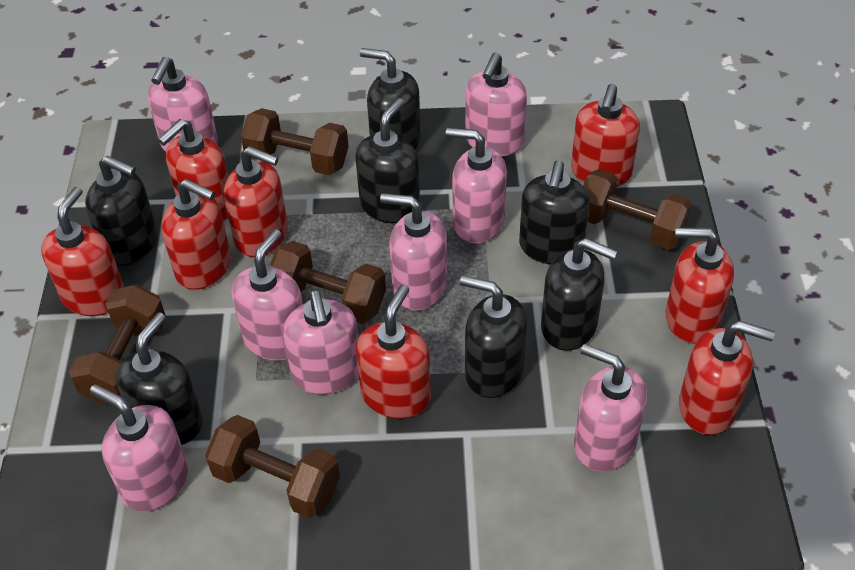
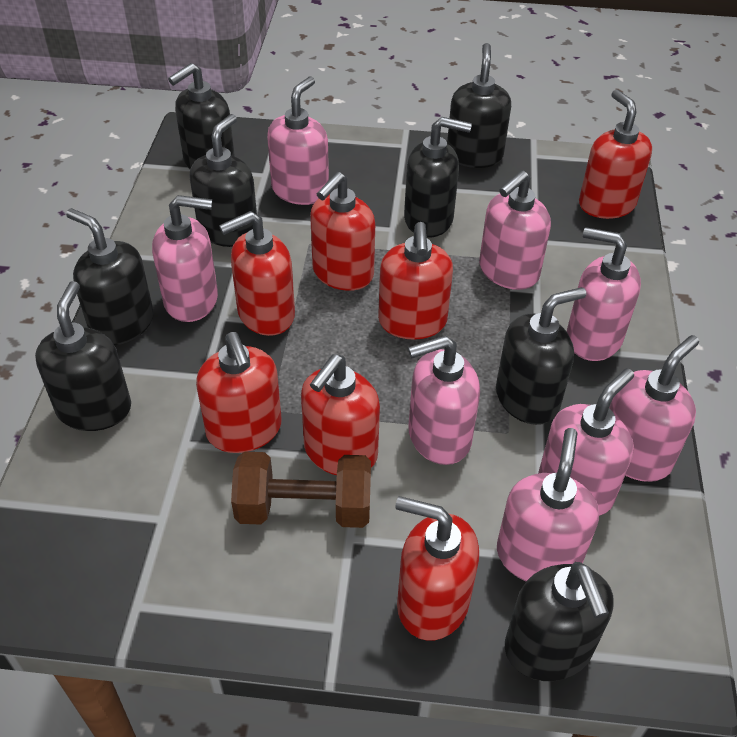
black soap dispenser: 7 -> 8
brown dumbbell: 5 -> 1
red soap dispenser: 8 -> 7

